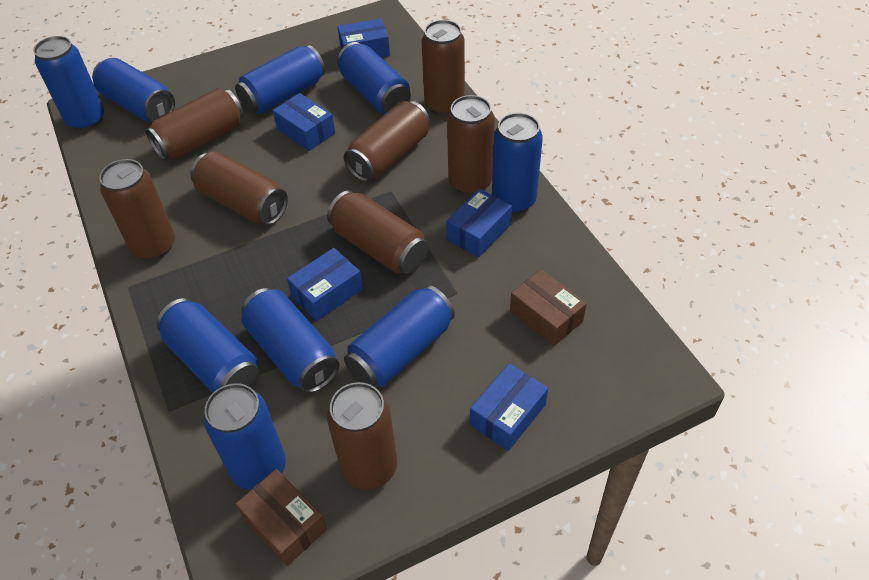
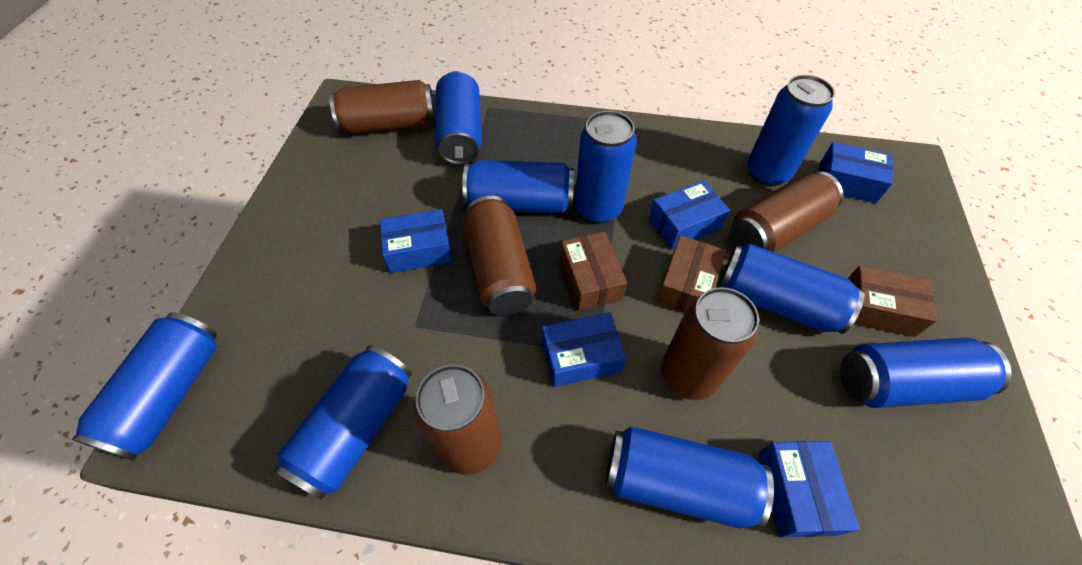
brown box: 2 -> 3
brown can: 8 -> 5

